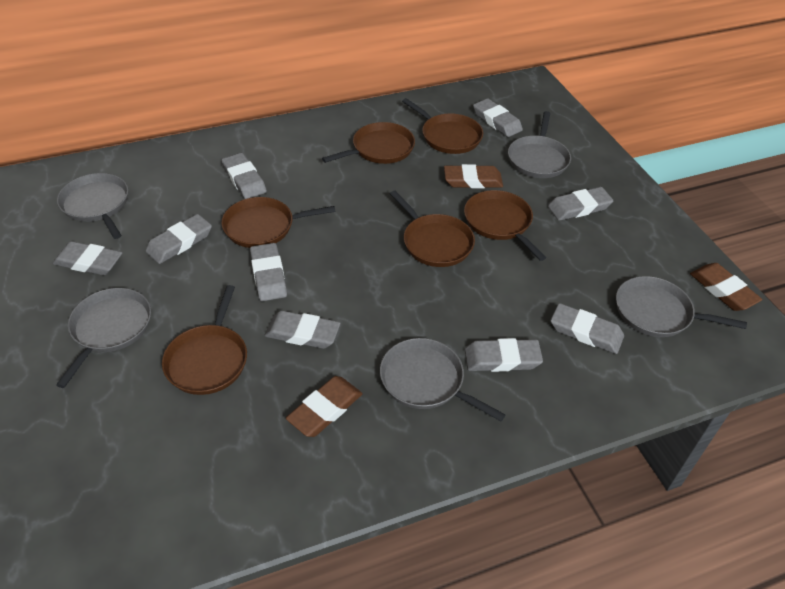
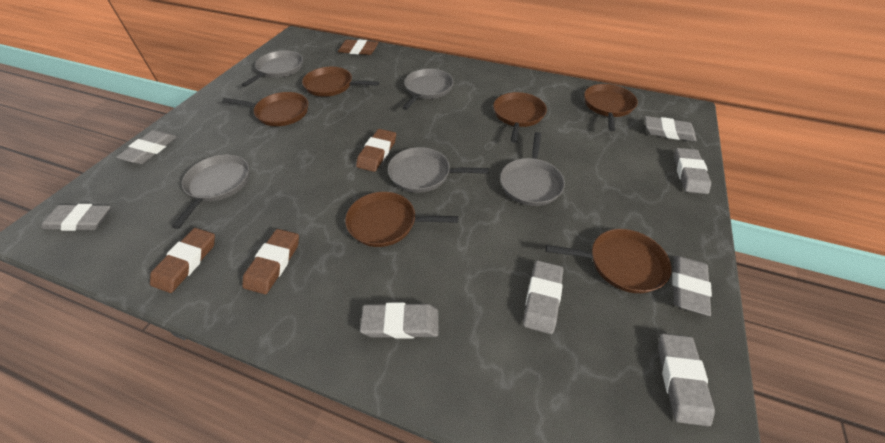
brown eraser: 3 -> 4
grey eraser: 9 -> 8

